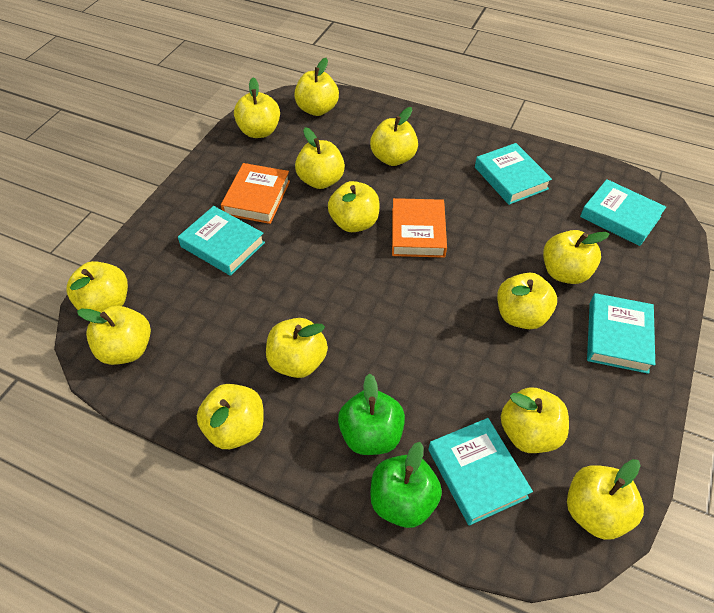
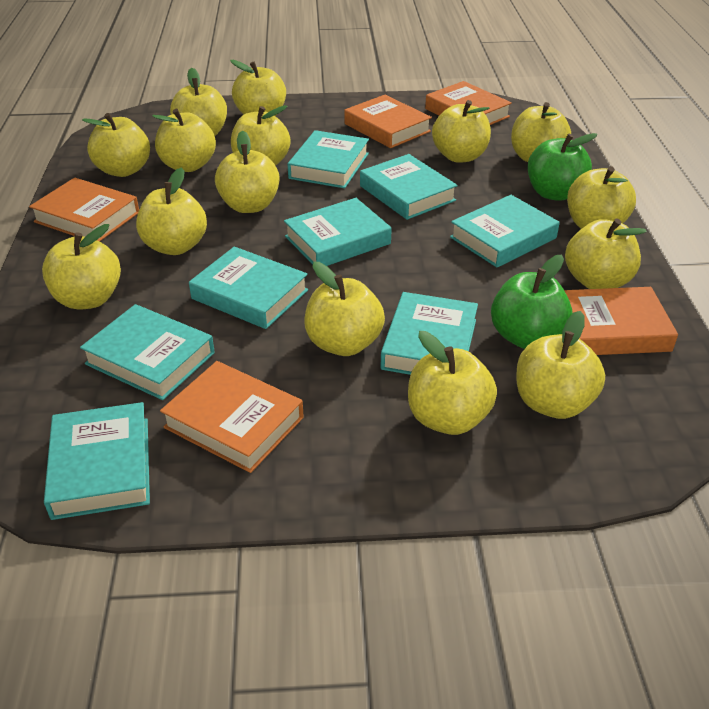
orange book: 2 -> 5
turquoise book: 5 -> 8
yellow apple: 13 -> 15

